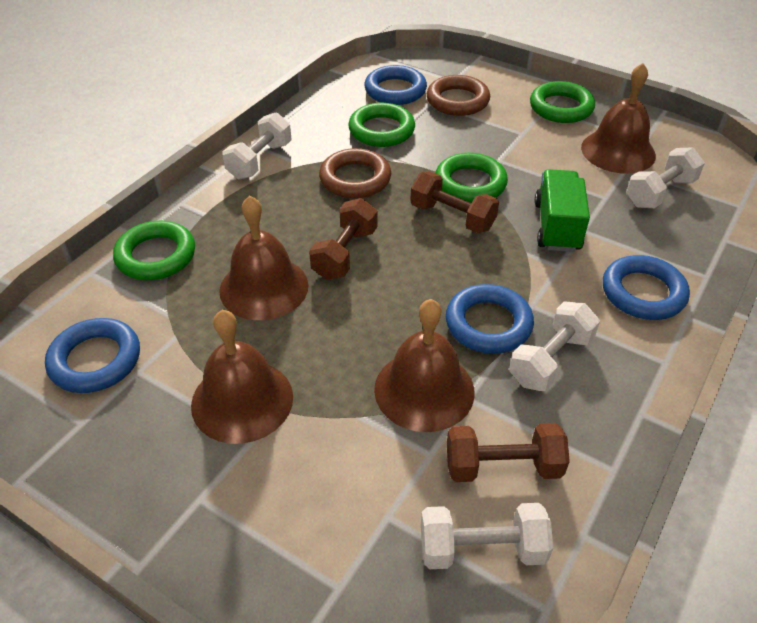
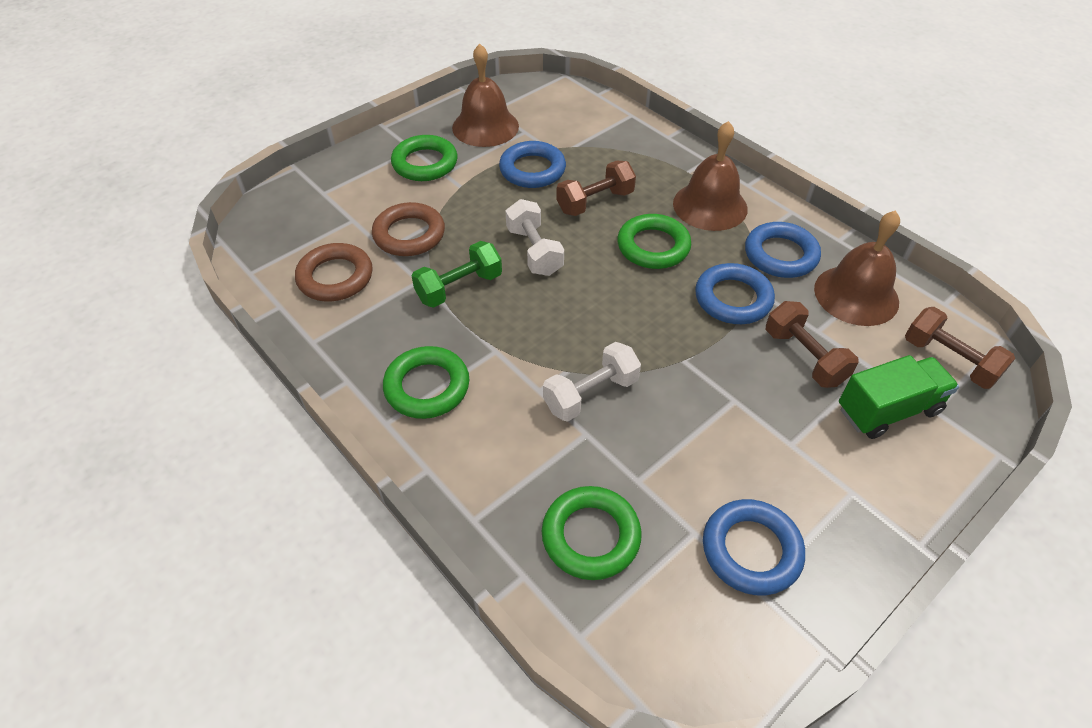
brown bell: 4 -> 3
green dumbbell: 0 -> 1
white dumbbell: 4 -> 2

